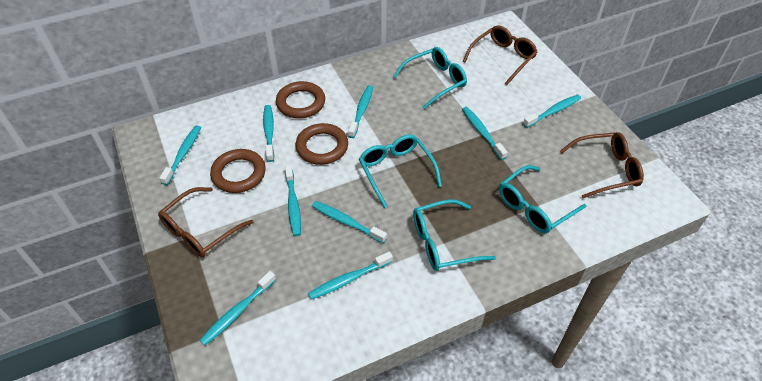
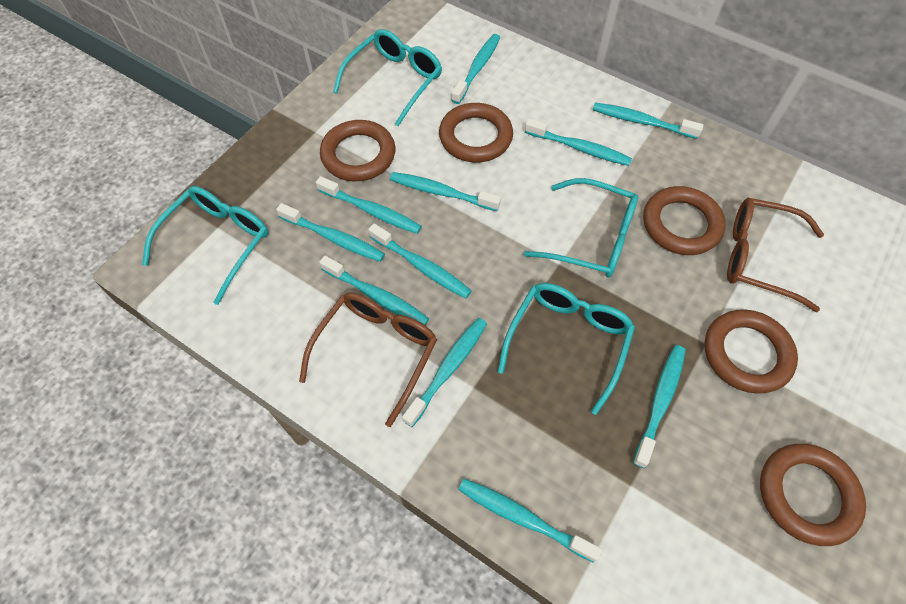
brown glasses: 3 -> 2
brown ring: 3 -> 5
turquoise toothbrush: 9 -> 11

